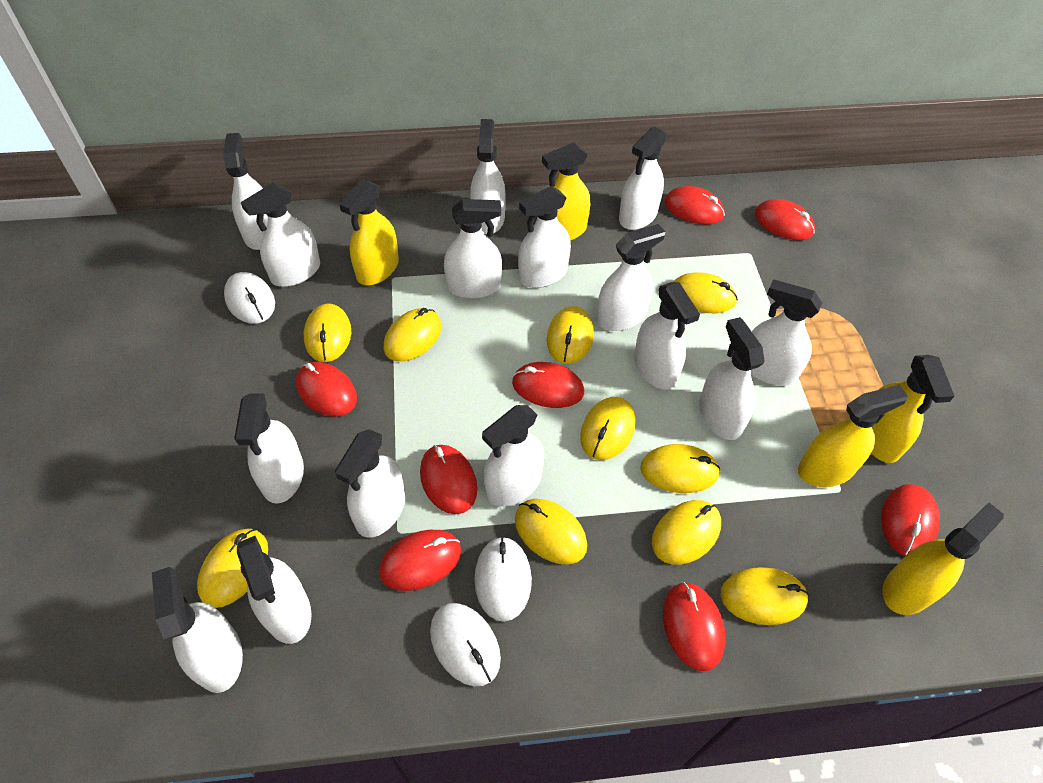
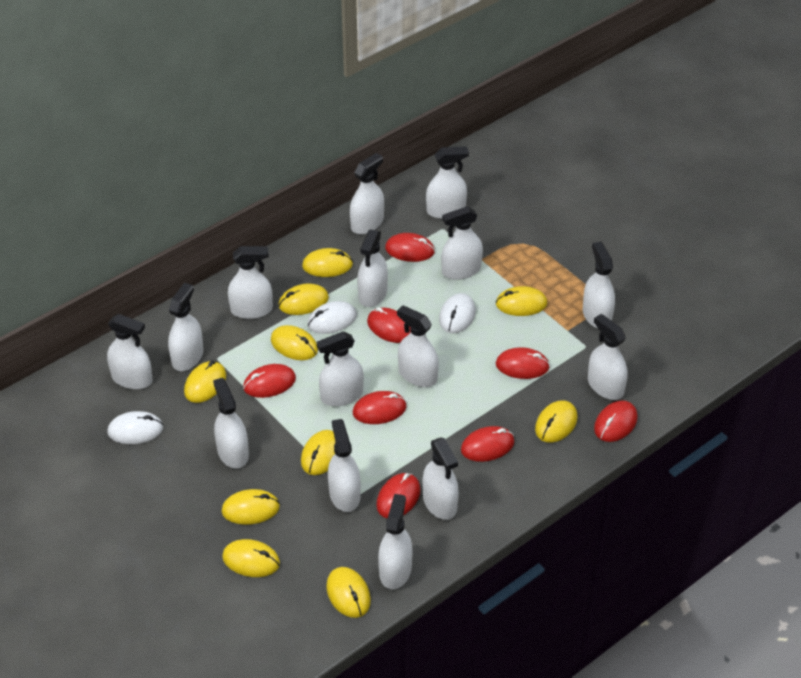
yellow spray bottle: 5 -> 0

